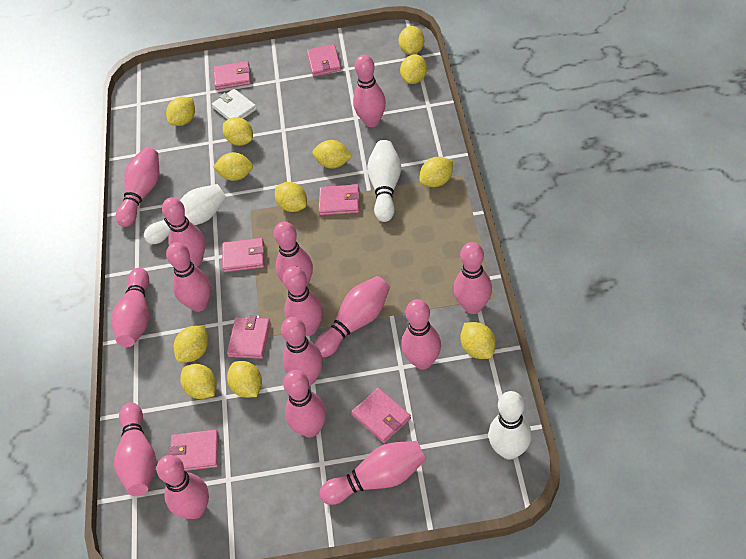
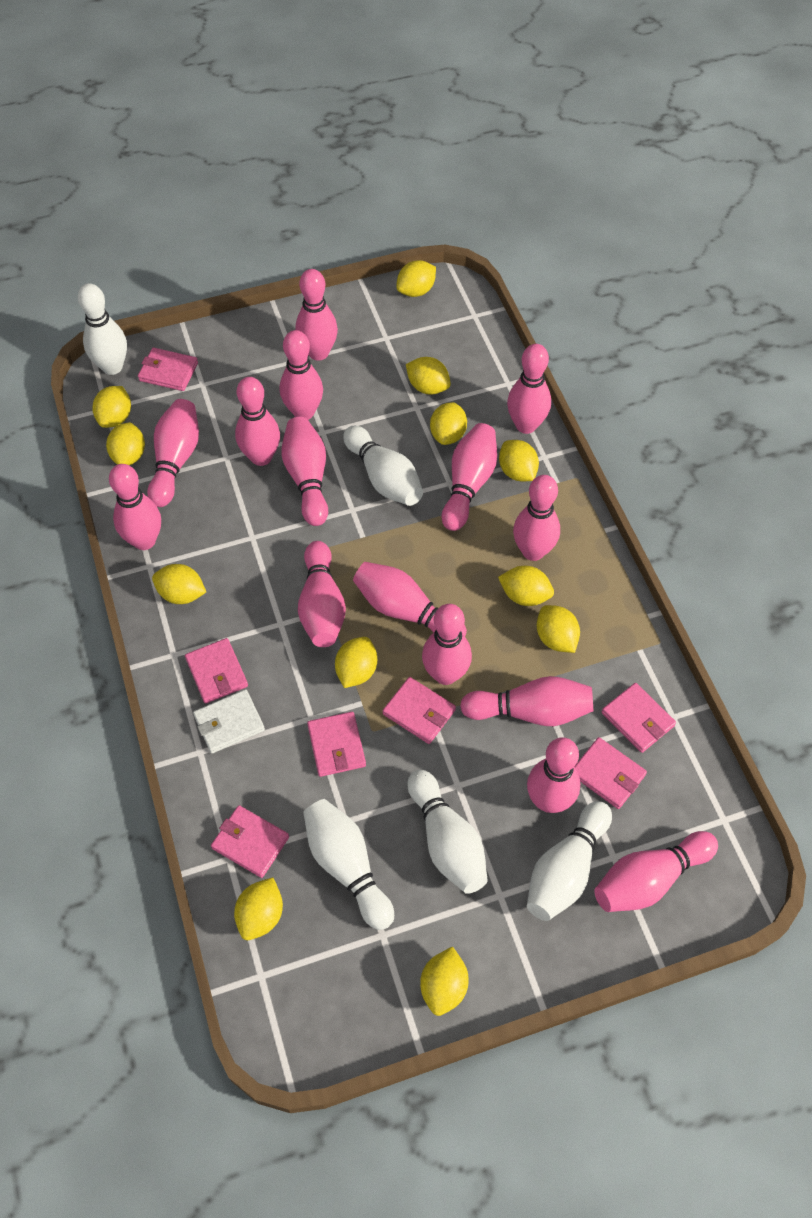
white bowling pin: 3 -> 5

